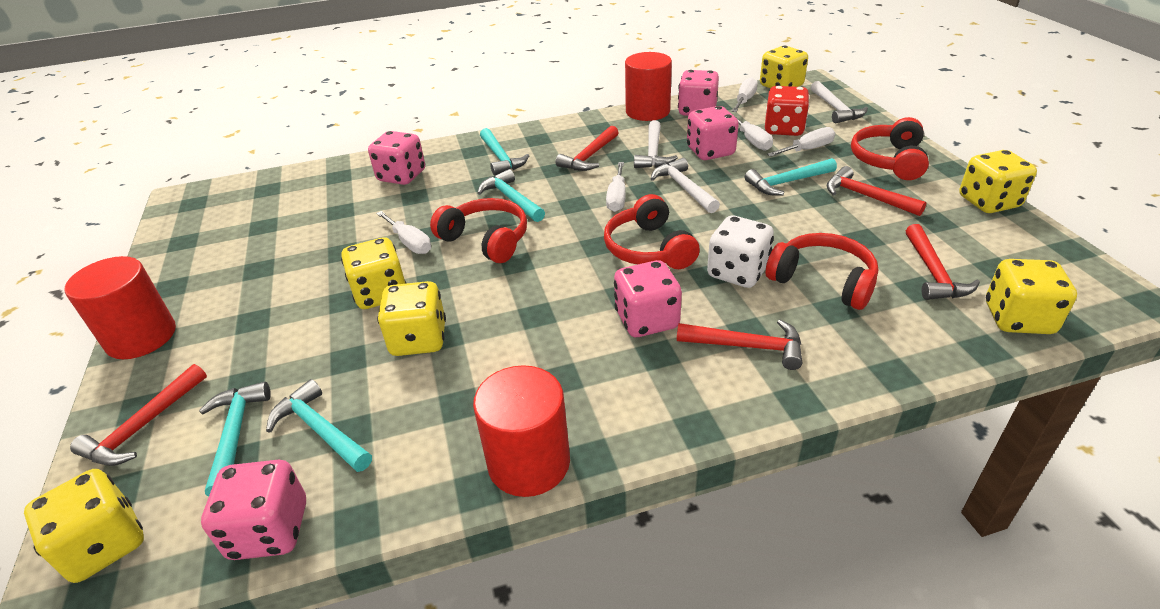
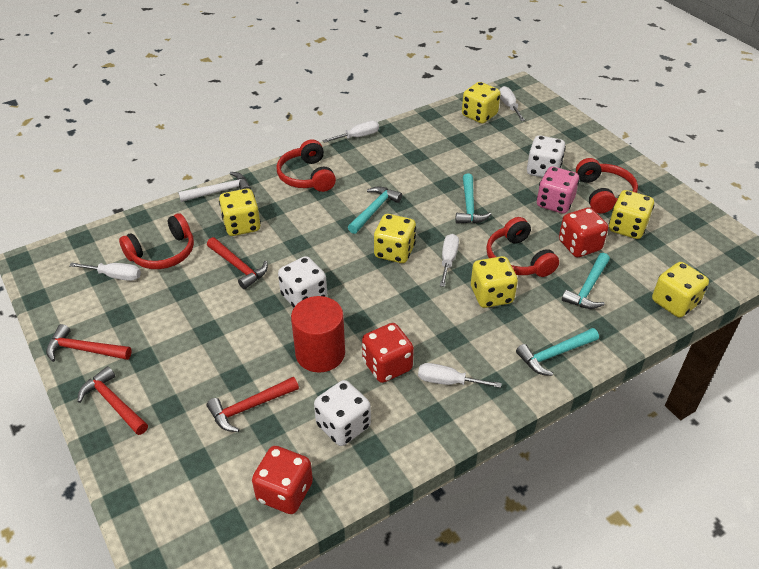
pink dice: 5 -> 1
red cylinder: 3 -> 1
red dice: 1 -> 3
red hammer: 5 -> 4
turquoise hammer: 5 -> 4
white dice: 1 -> 3
white hammer: 3 -> 1

